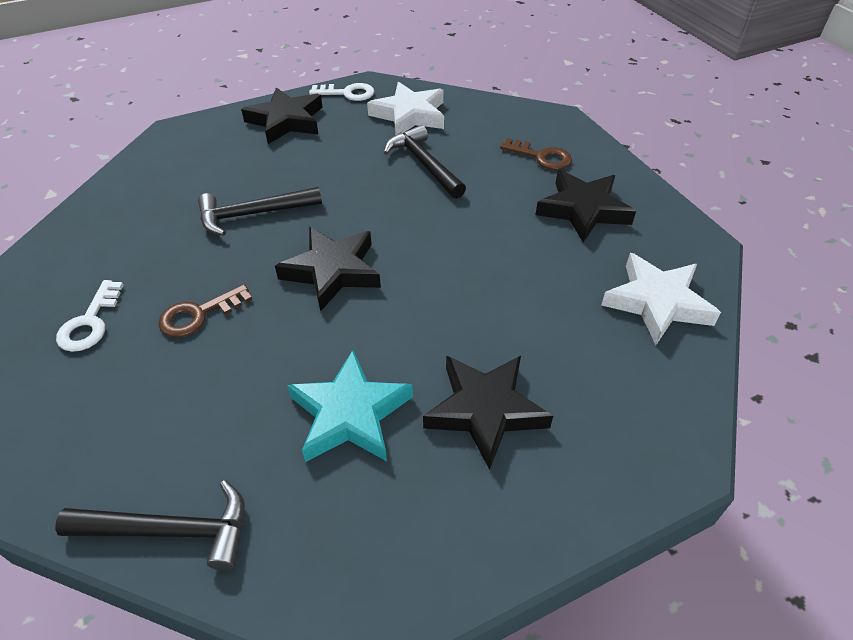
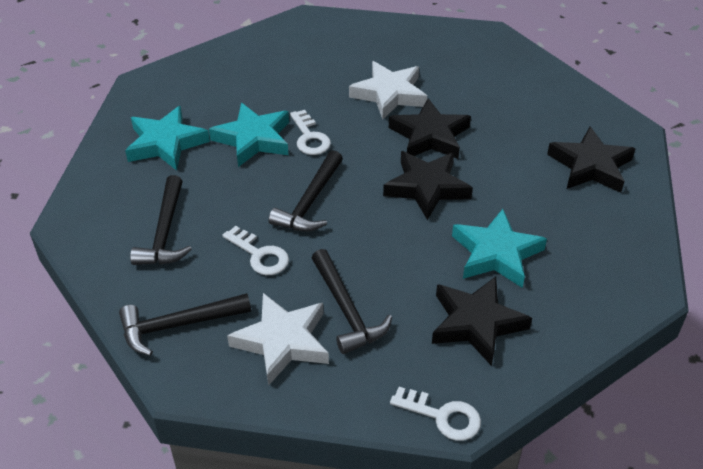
black hammer: 3 -> 4
brown key: 2 -> 0
turquoise star: 1 -> 3
white key: 2 -> 3

